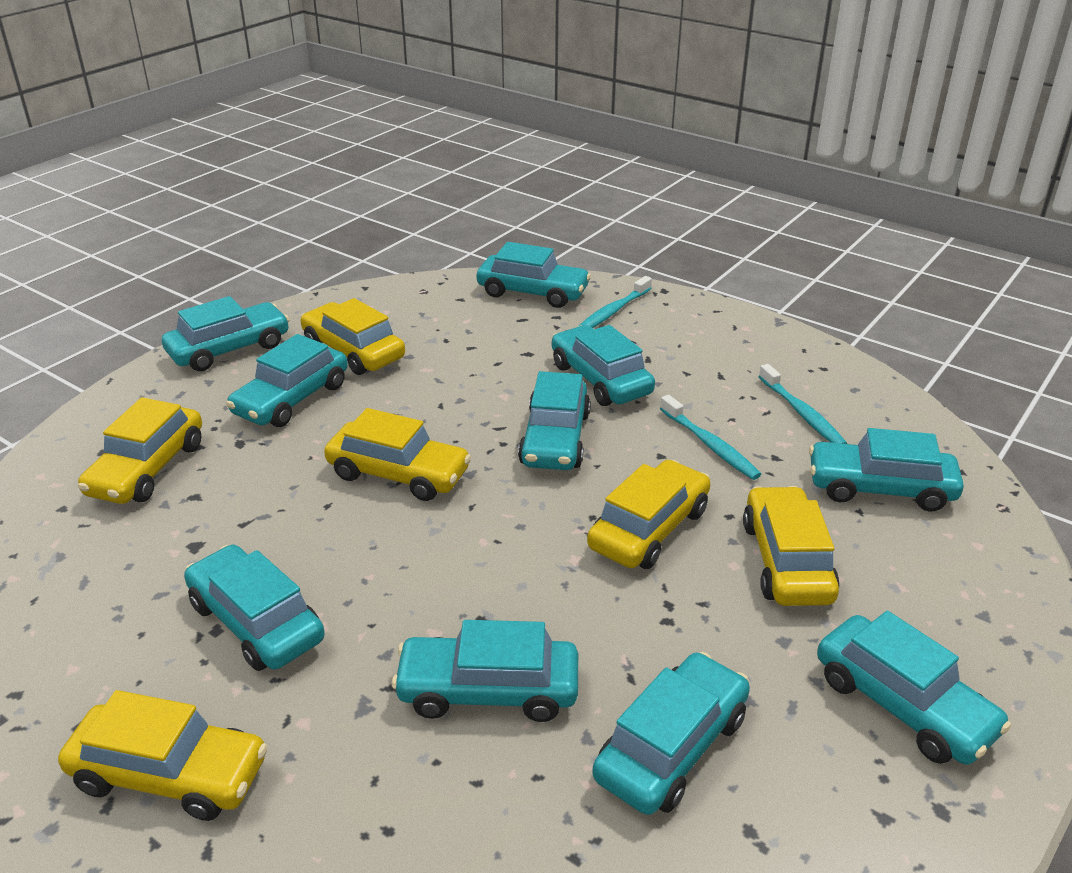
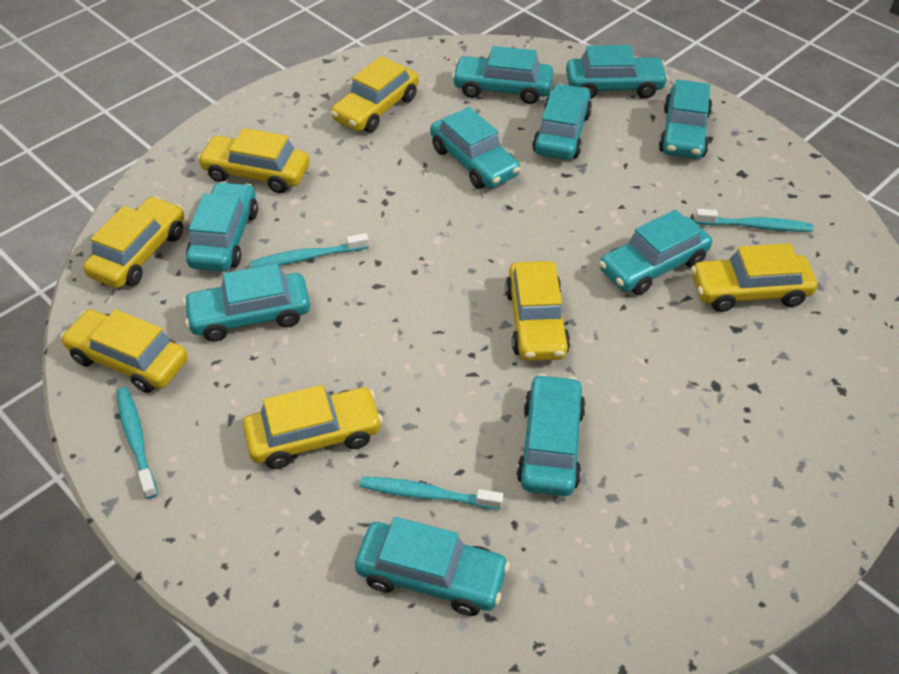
turquoise toothbrush: 3 -> 4
yellow car: 6 -> 7

